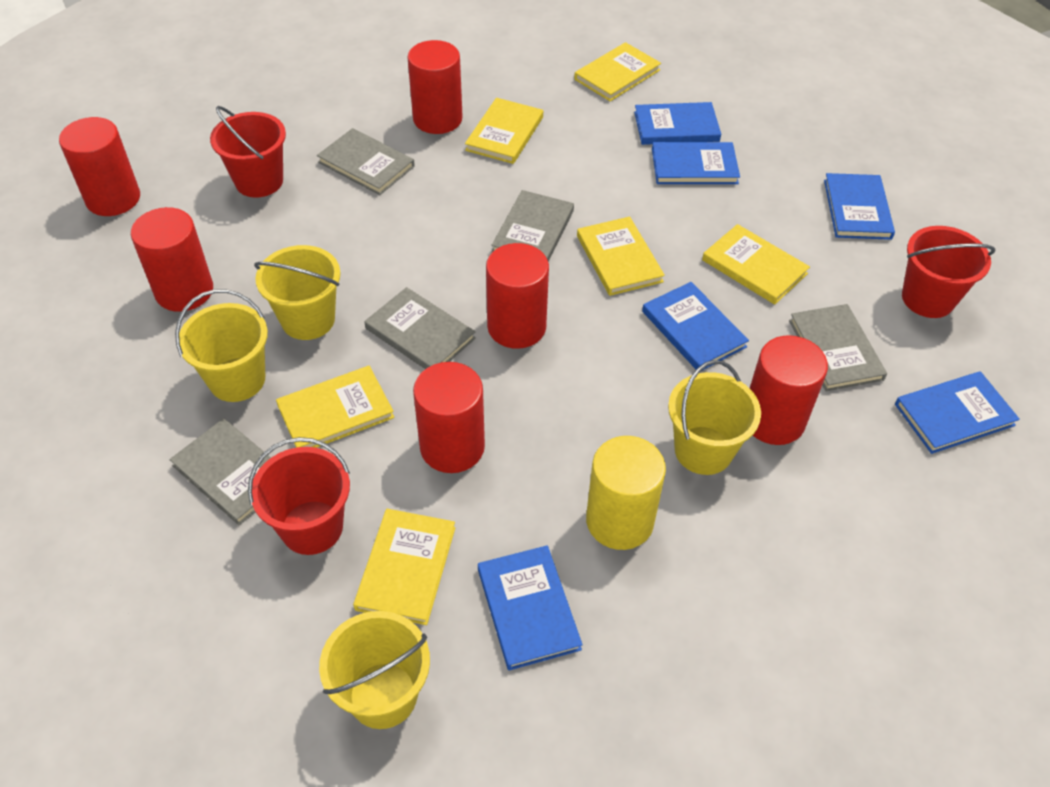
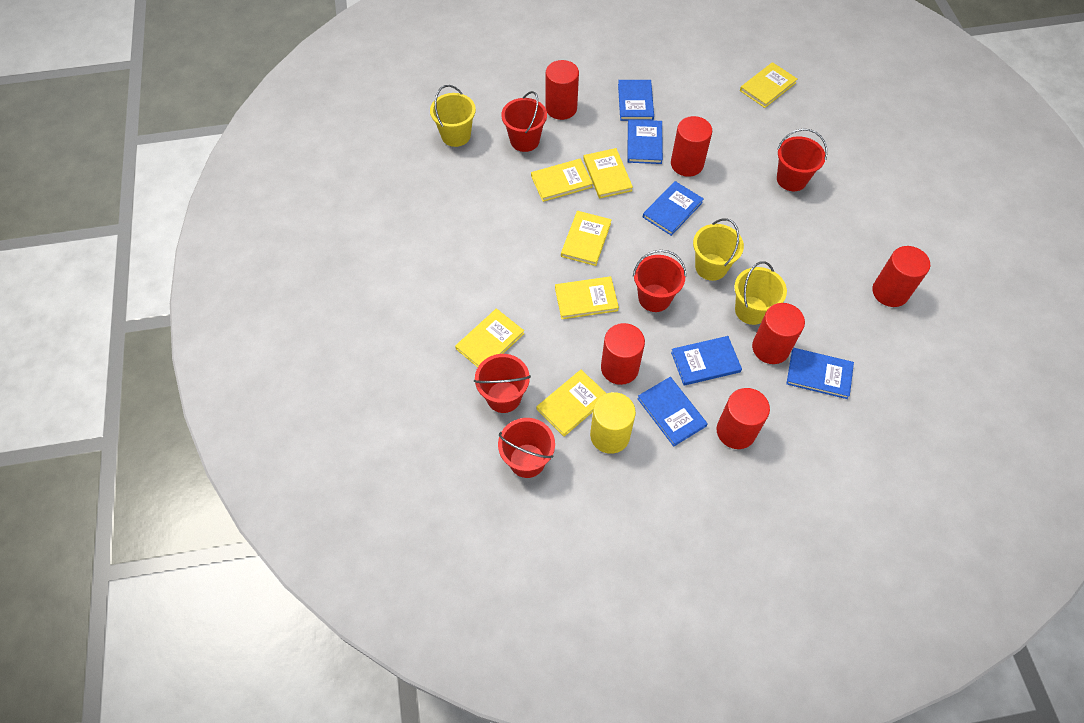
grey book: 5 -> 0
red bucket: 3 -> 5
yellow book: 6 -> 7
yellow bucket: 4 -> 3

